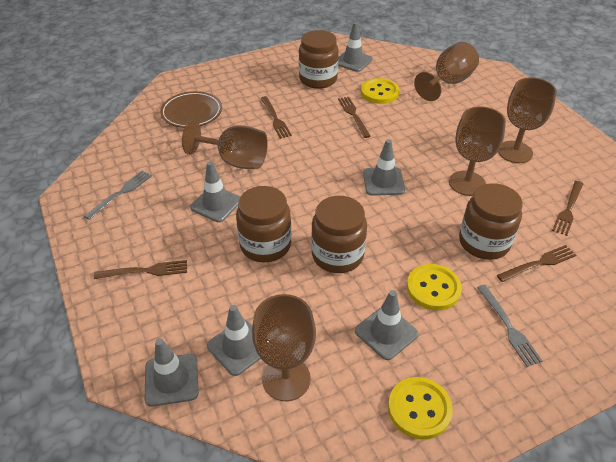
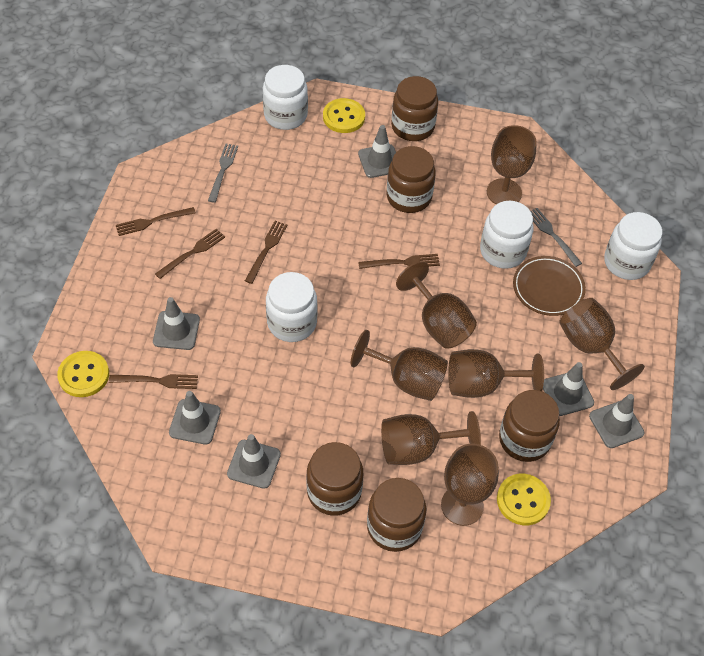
brown goblet: 5 -> 7
brown jar: 4 -> 5
white jar: 0 -> 4

